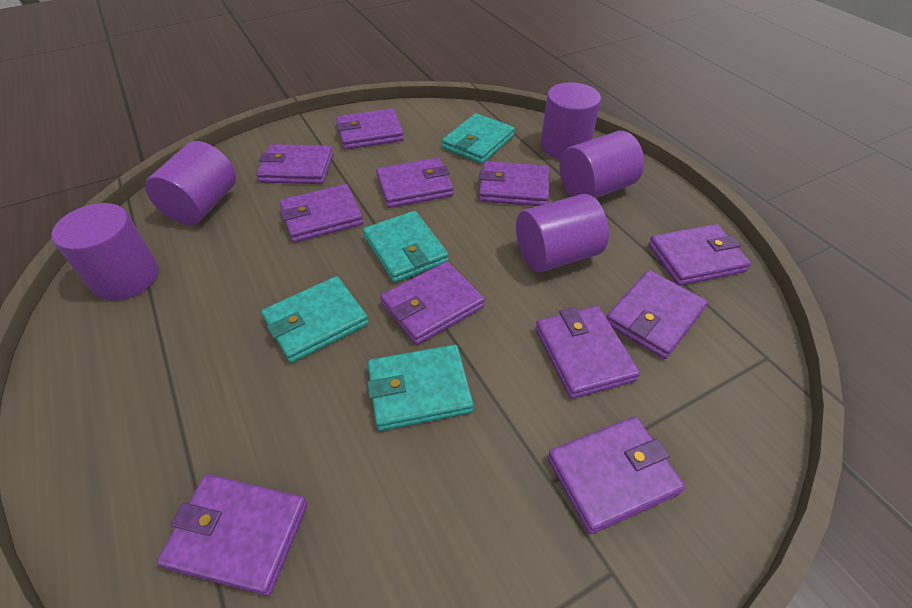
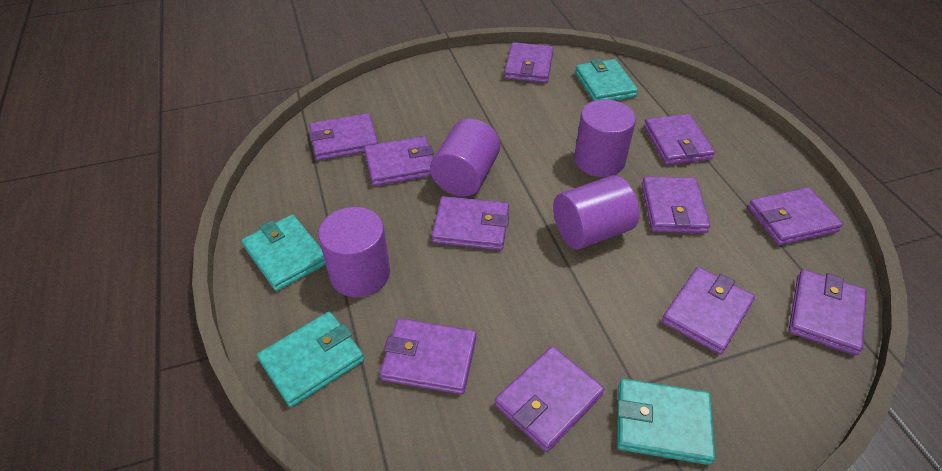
purple cylinder: 5 -> 4

